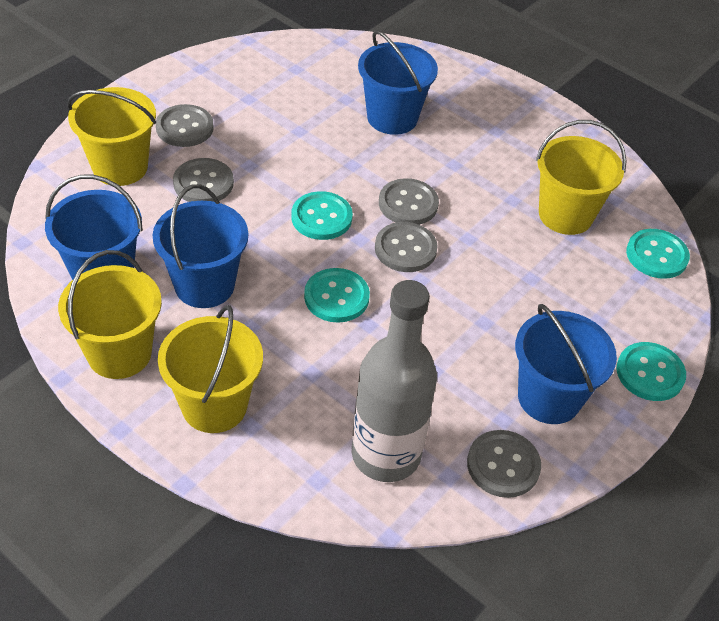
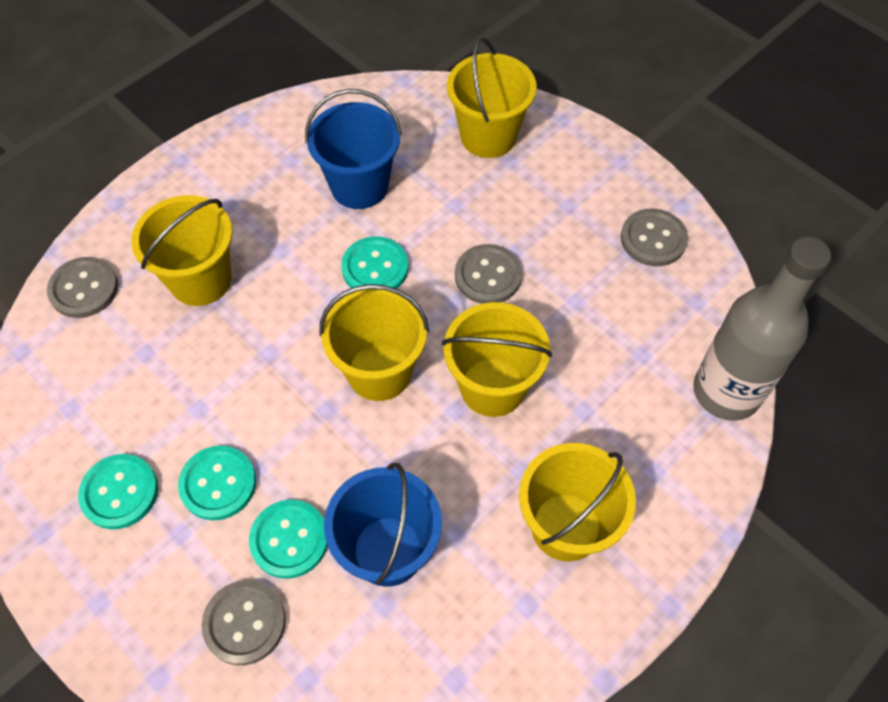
blue bucket: 4 -> 2
grey button: 5 -> 4
yellow bucket: 4 -> 5

